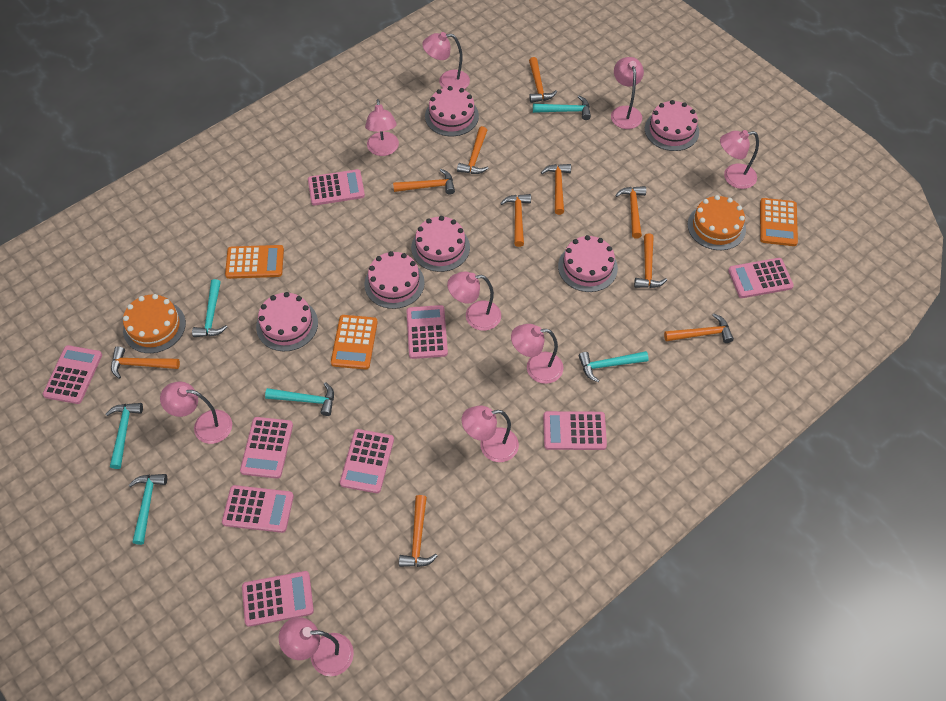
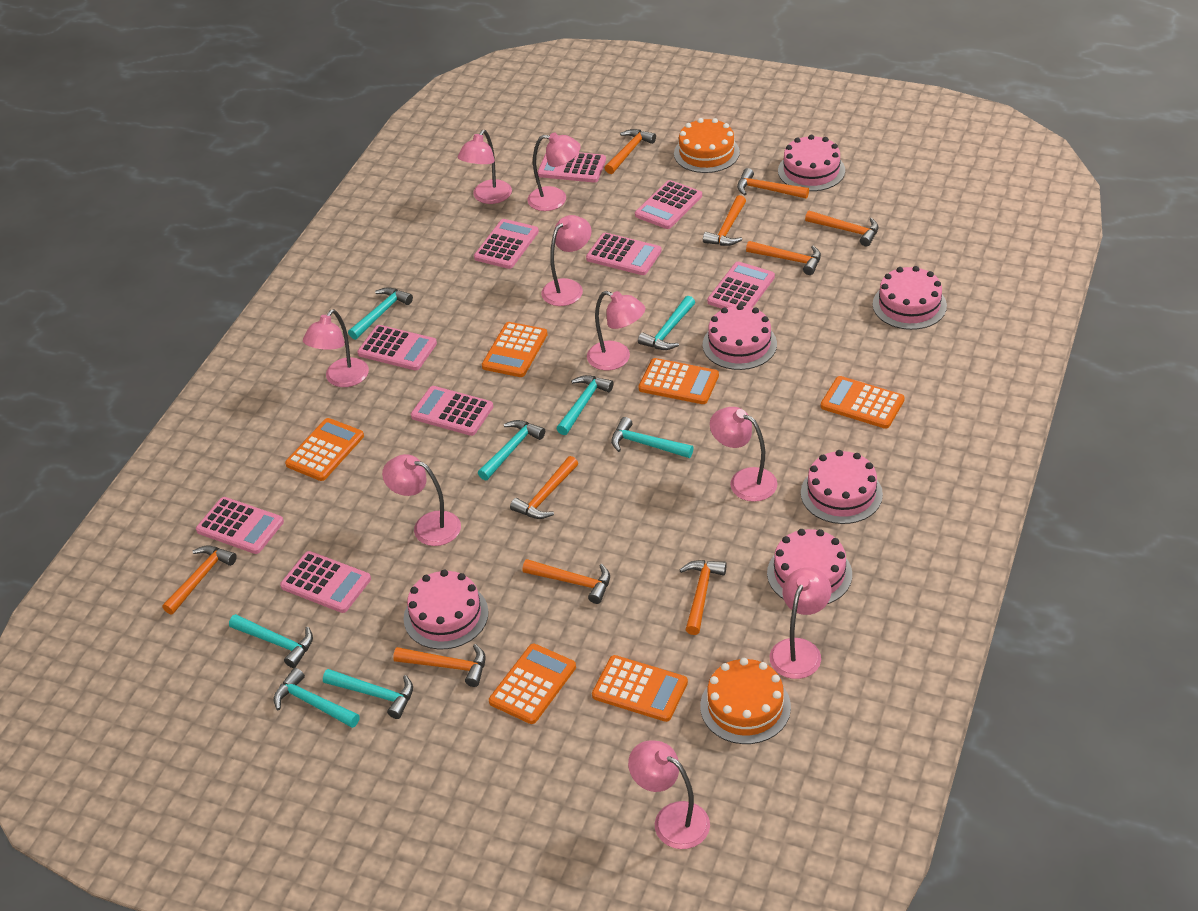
orange calculator: 3 -> 6
turquoise hammer: 6 -> 8

